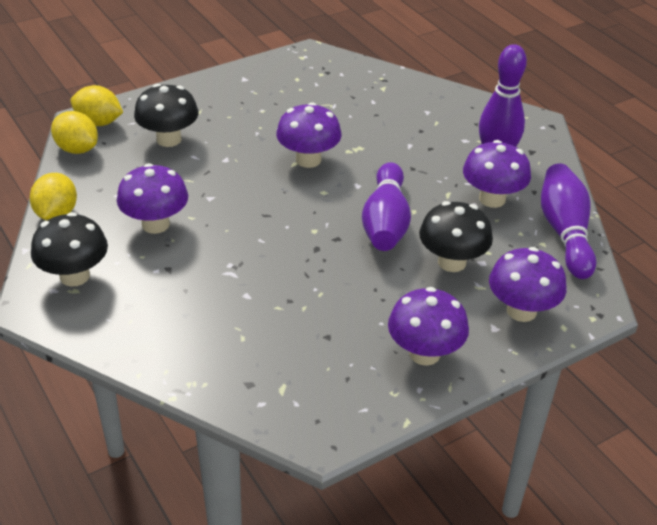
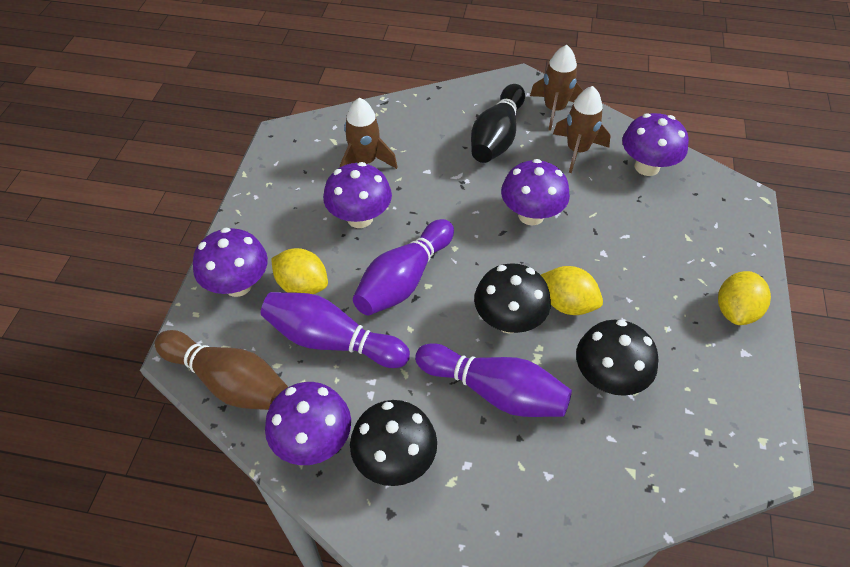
black bowling pin: 0 -> 1
brown bowling pin: 0 -> 1
brown rocket: 0 -> 3

